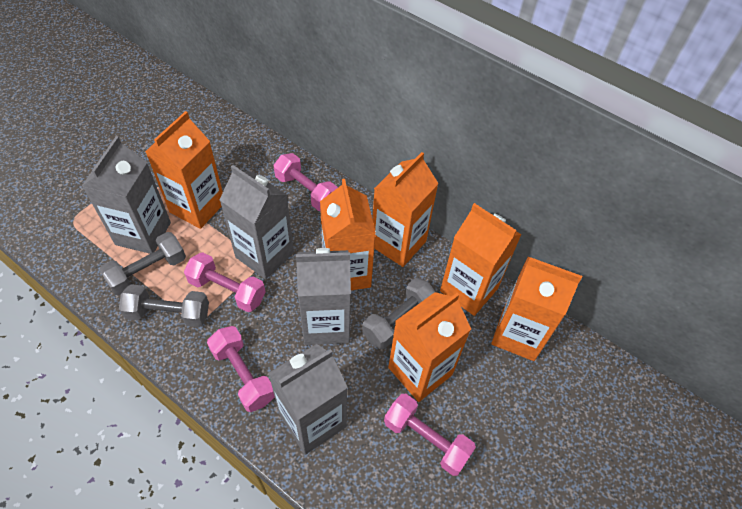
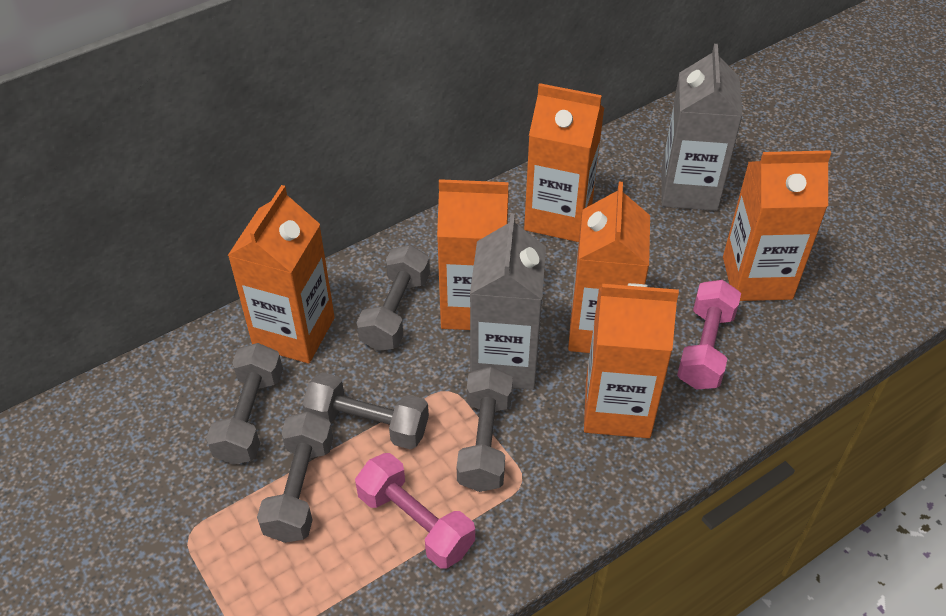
grey carton: 4 -> 2
grey dumbbell: 3 -> 5
pink dumbbell: 4 -> 2

